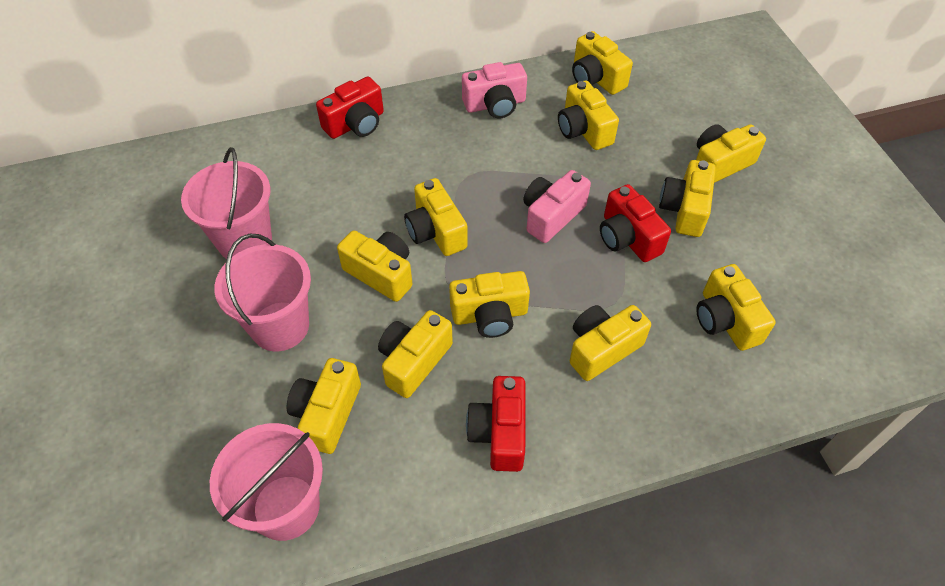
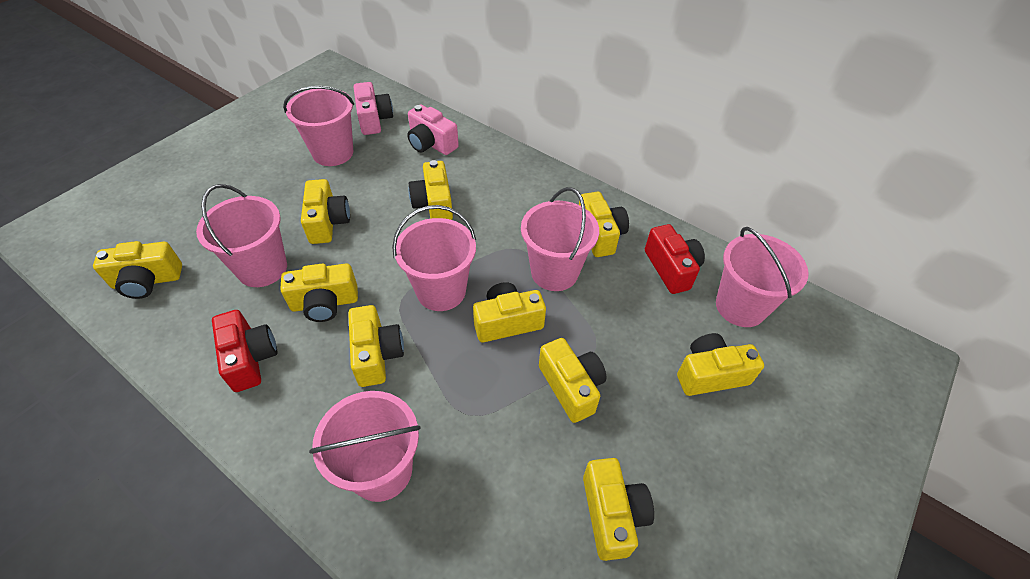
pink bucket: 3 -> 6
red camera: 3 -> 2
yellow camera: 11 -> 10

